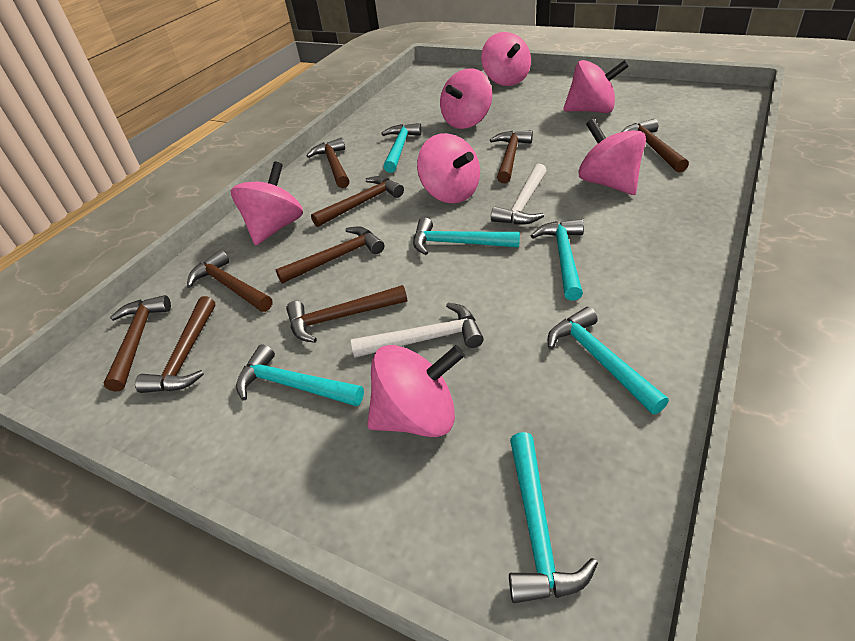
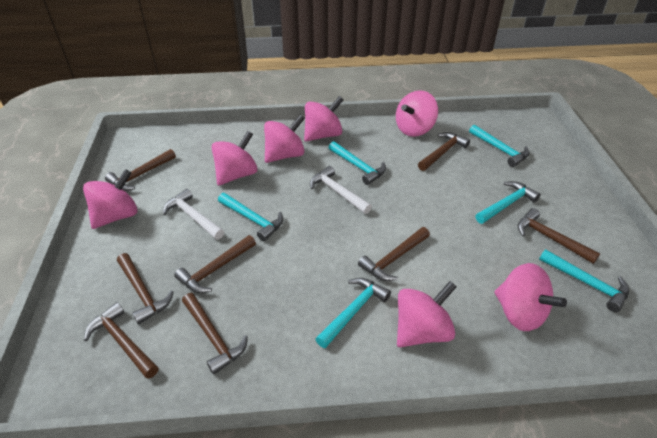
brown hammer: 9 -> 8

